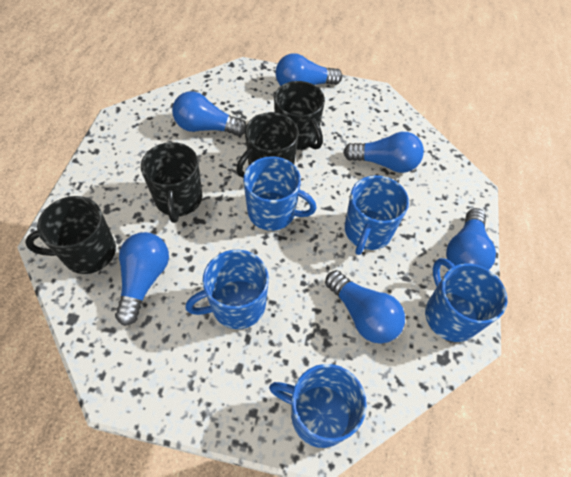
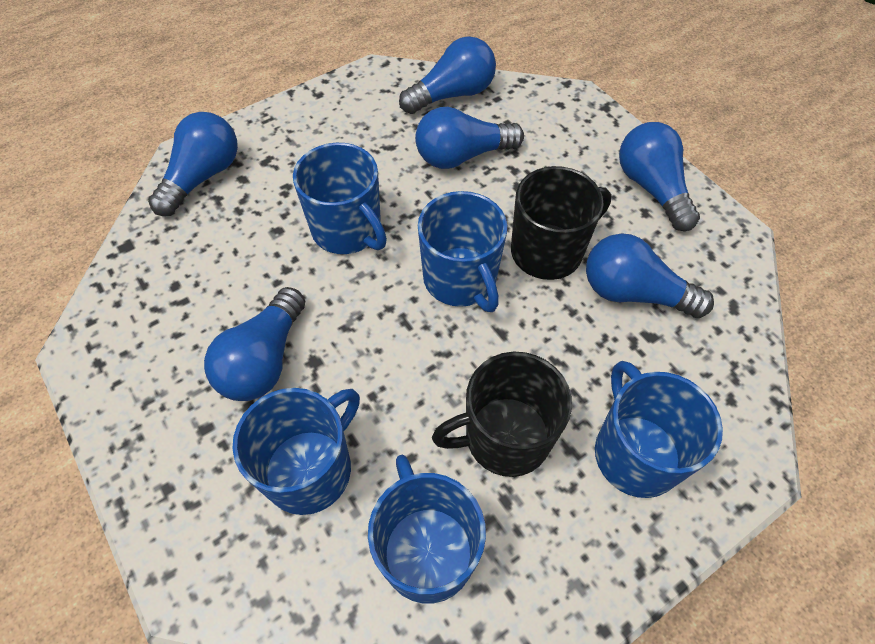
black mug: 4 -> 2

